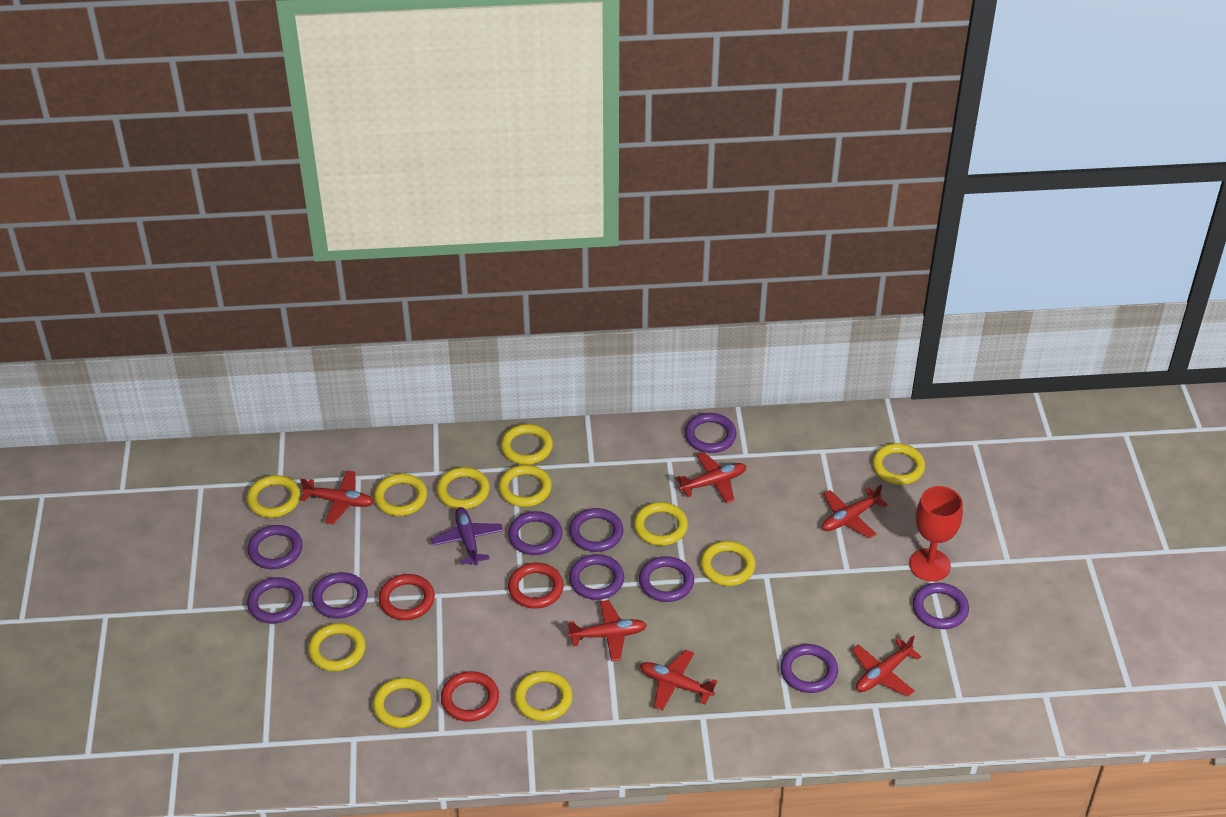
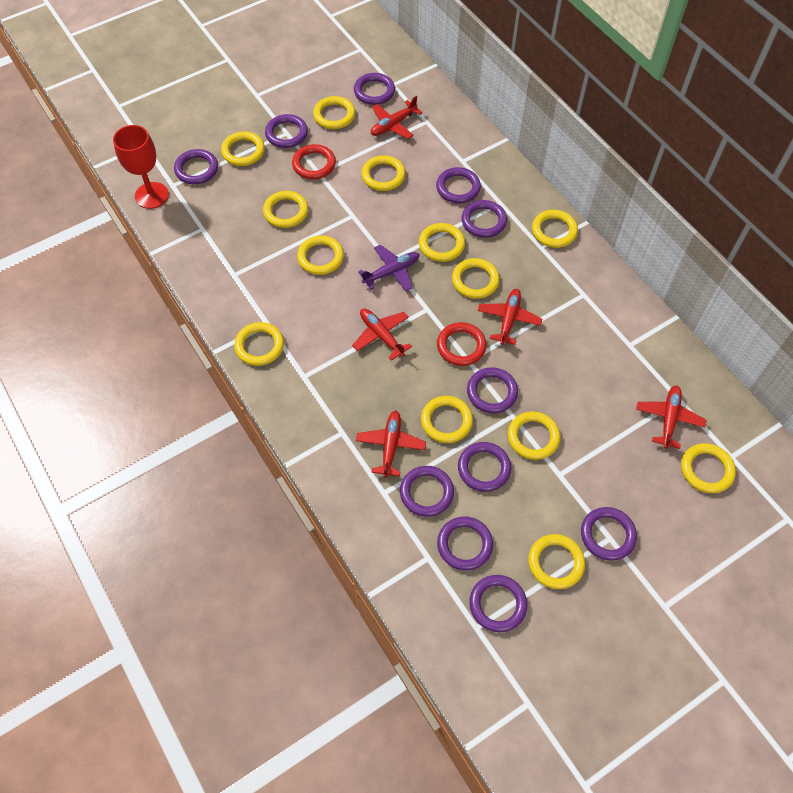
purple ring: 10 -> 11
red plane: 6 -> 5
red ring: 3 -> 2
yellow ring: 11 -> 13

